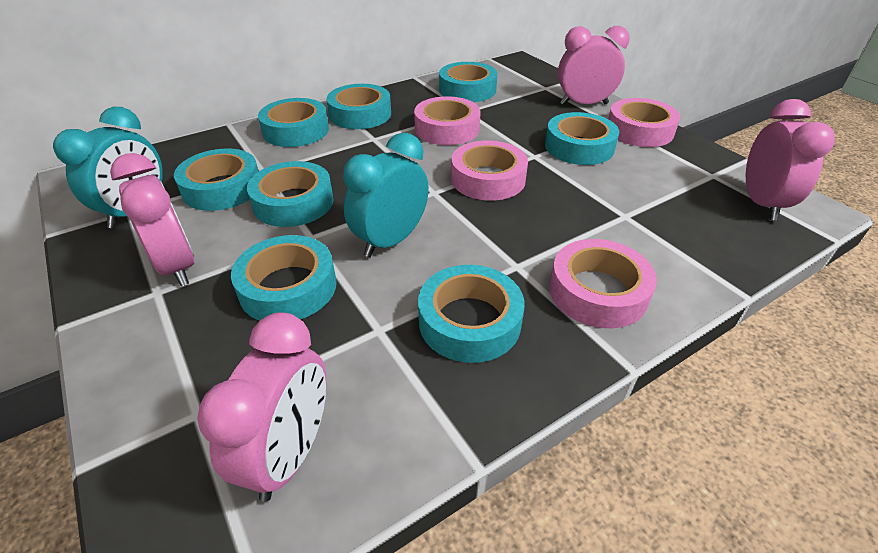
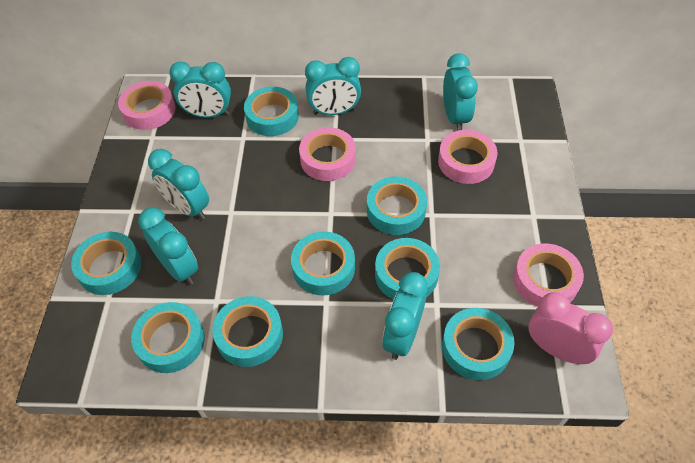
pink clock: 4 -> 1
turquoise clock: 2 -> 6

